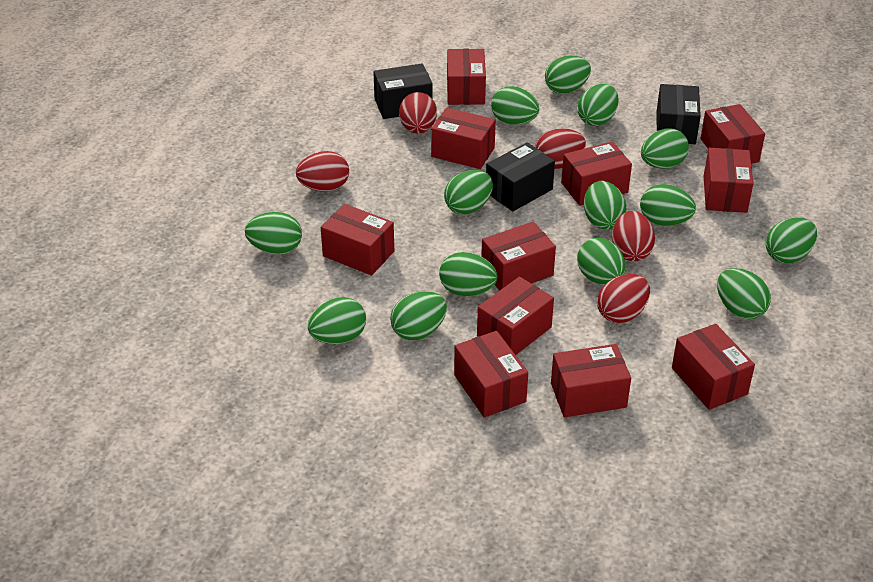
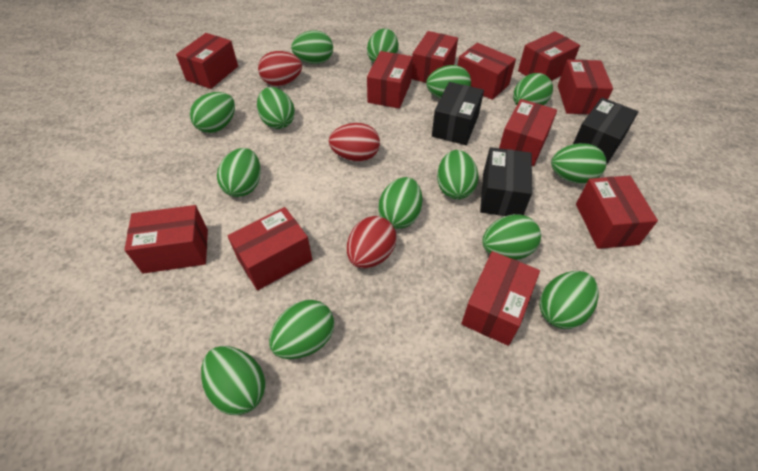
red egg: 5 -> 3

